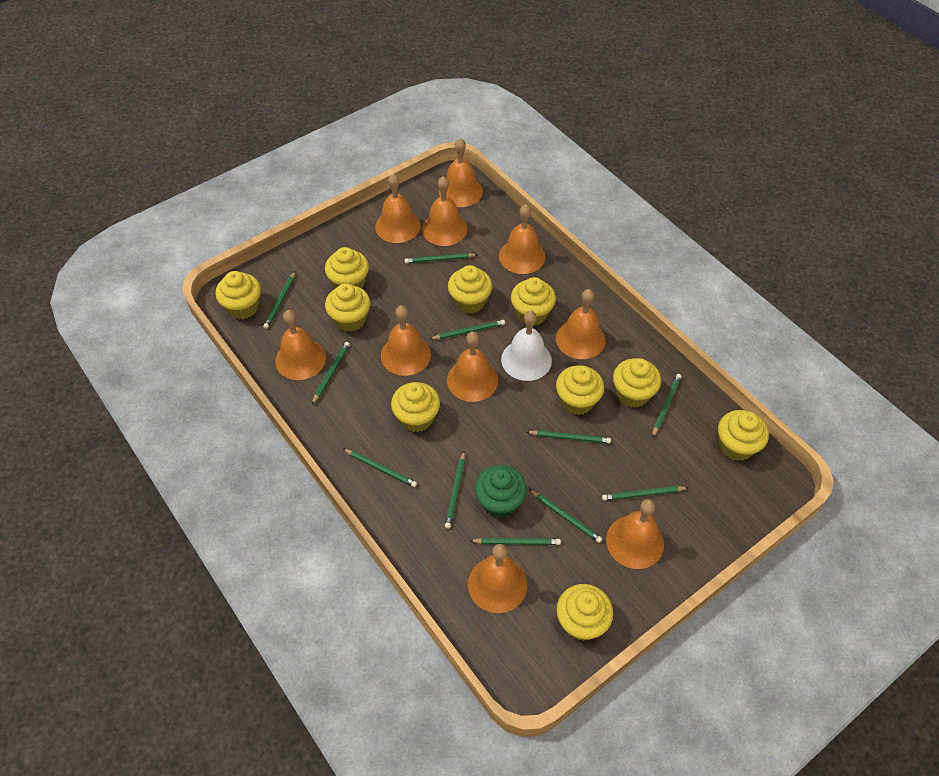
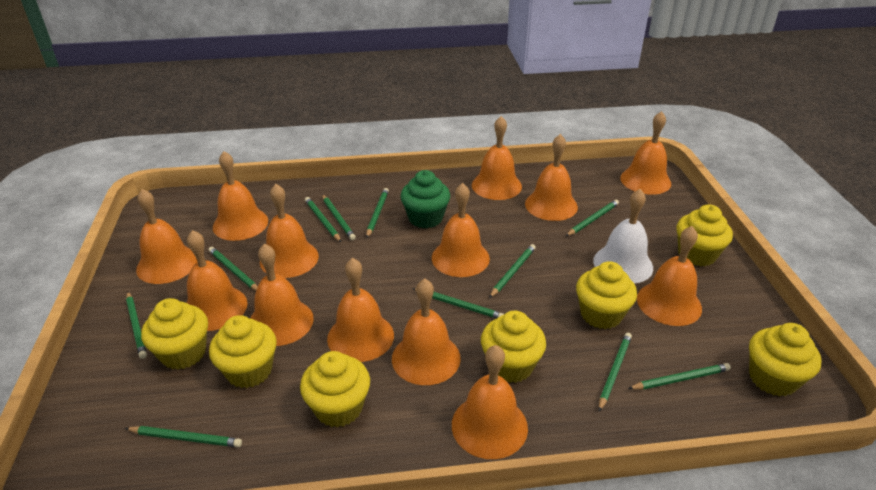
orange bell: 10 -> 13
yellow cupcake: 10 -> 7

